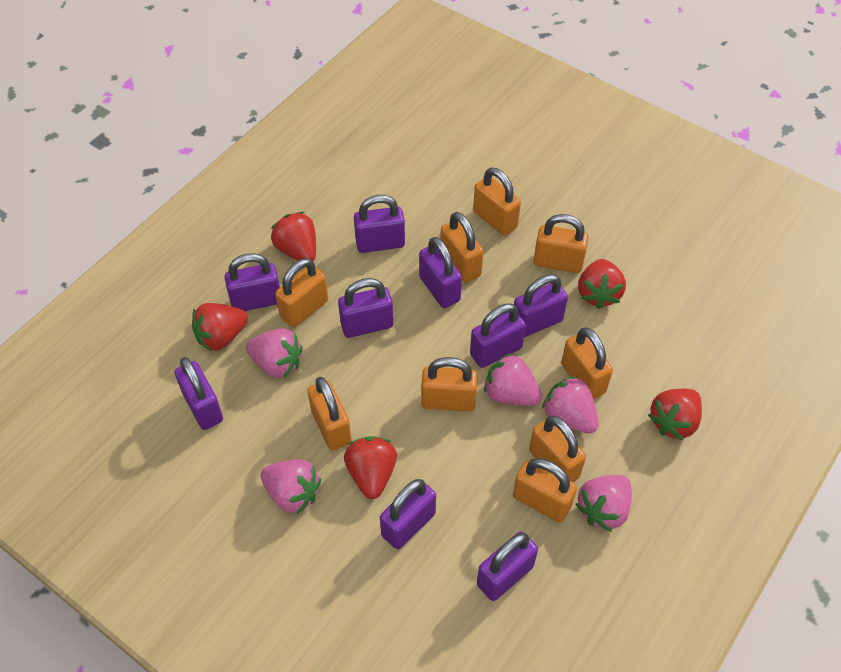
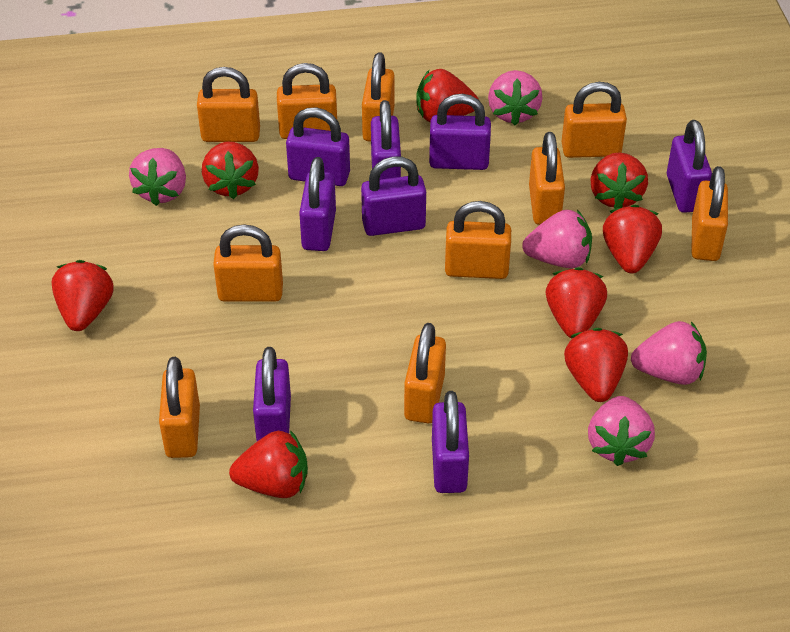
orange padlock: 9 -> 10
purple padlock: 9 -> 8
red strawberry: 5 -> 8

